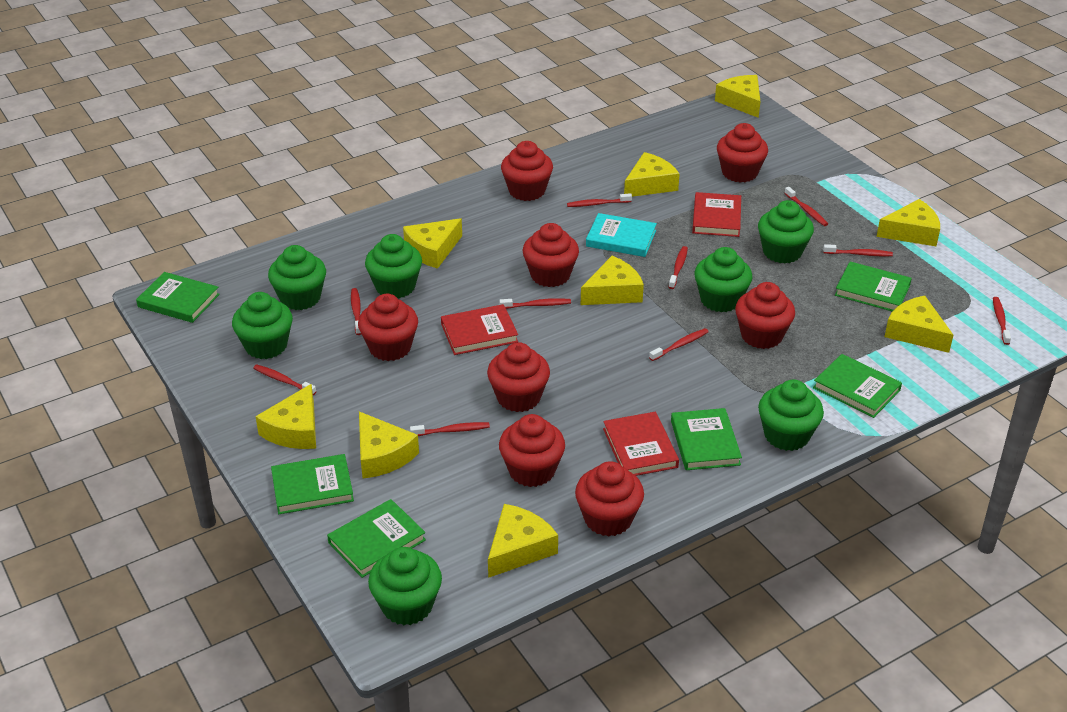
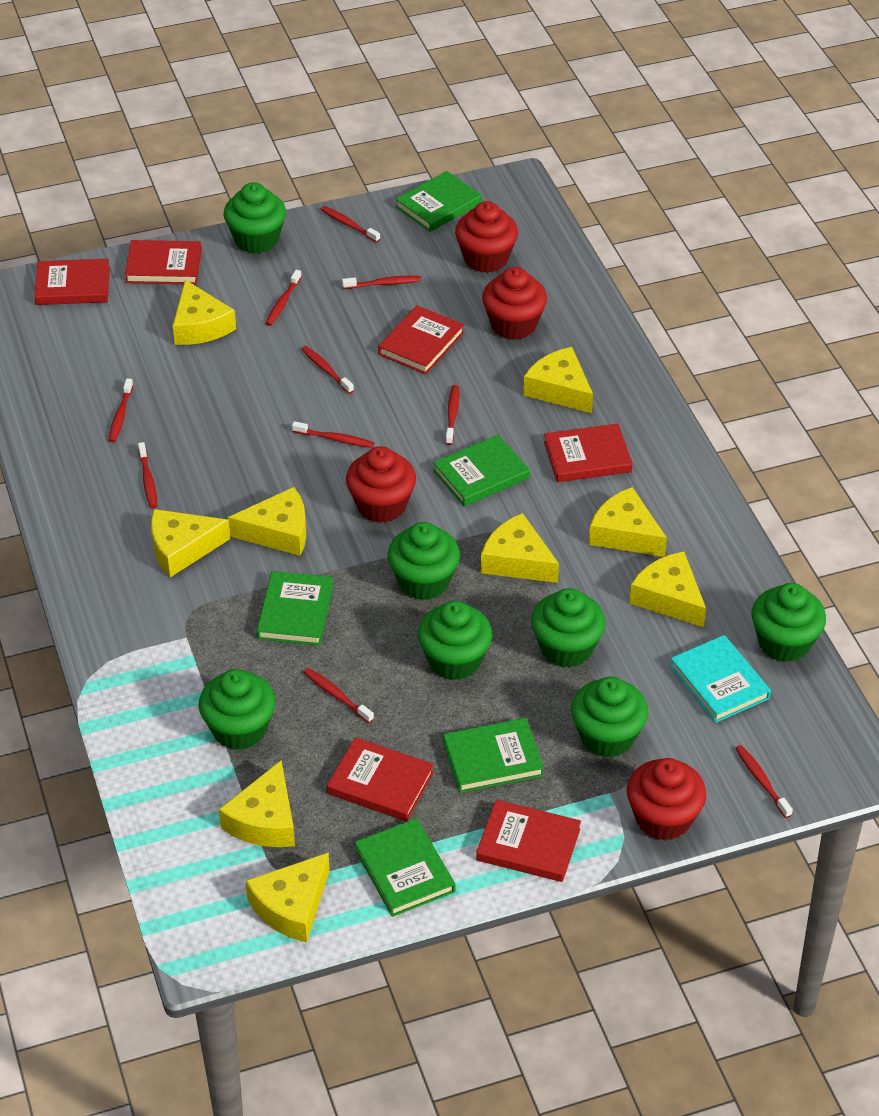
green book: 6 -> 5
red book: 3 -> 6
red cupcake: 8 -> 4

